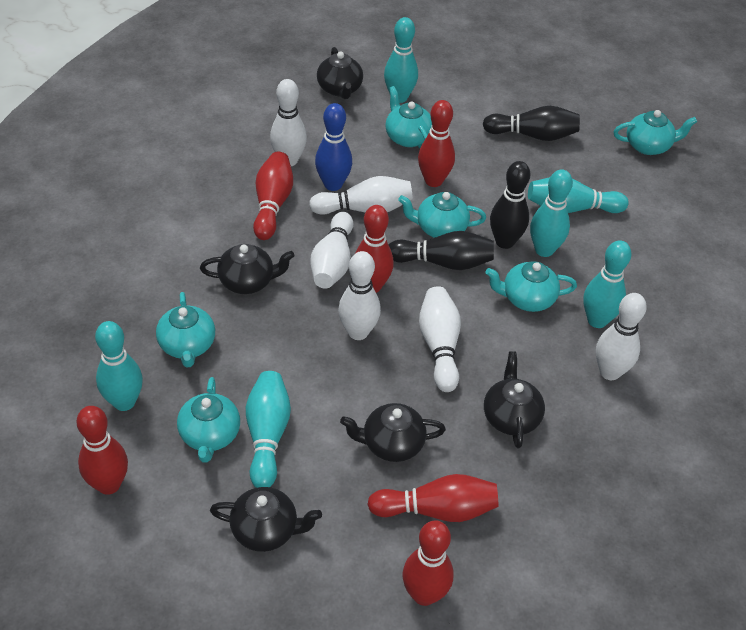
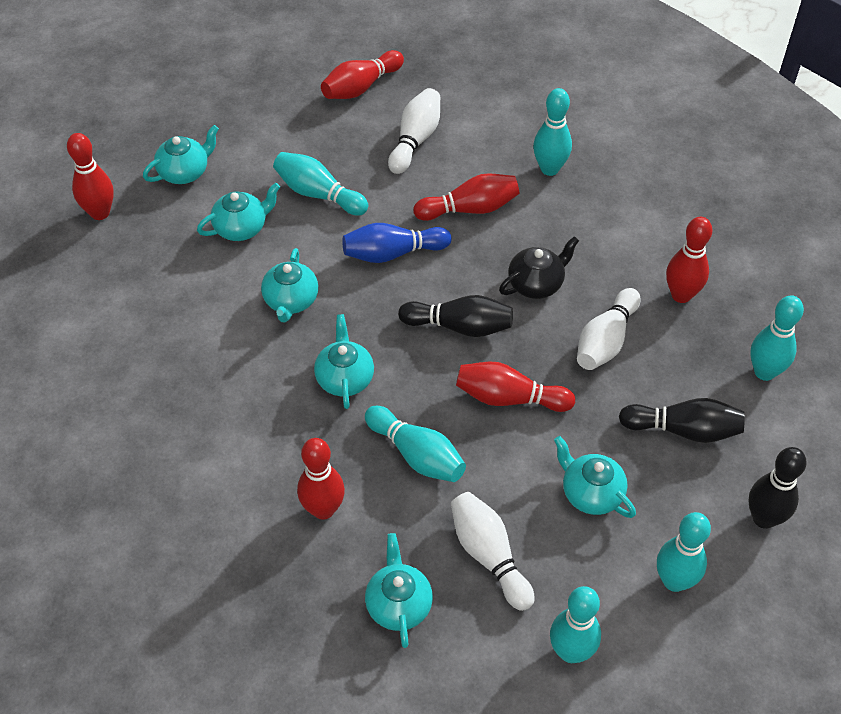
black teapot: 5 -> 1
white bowling pin: 6 -> 3

